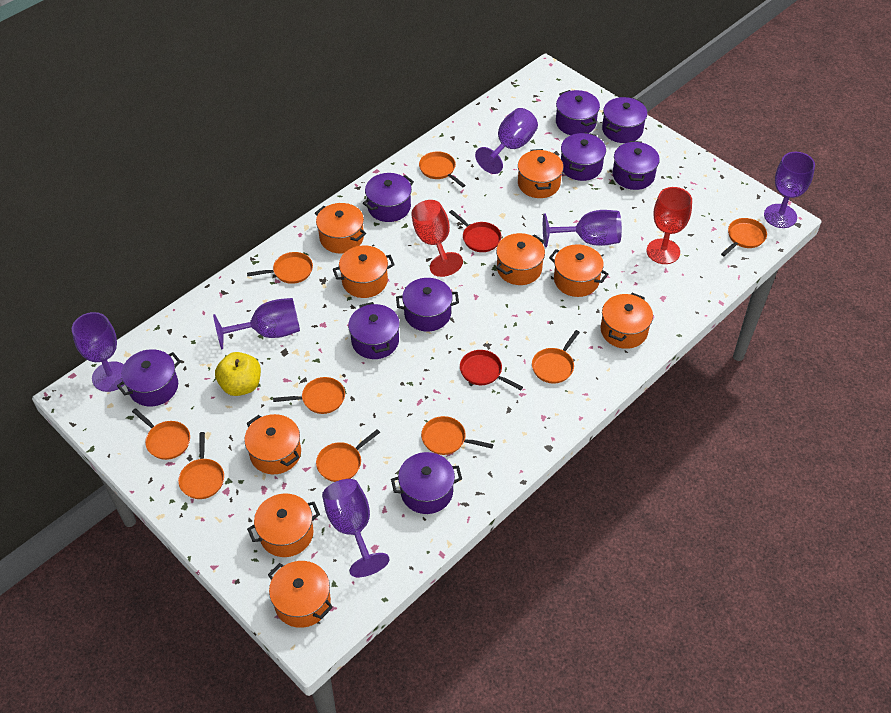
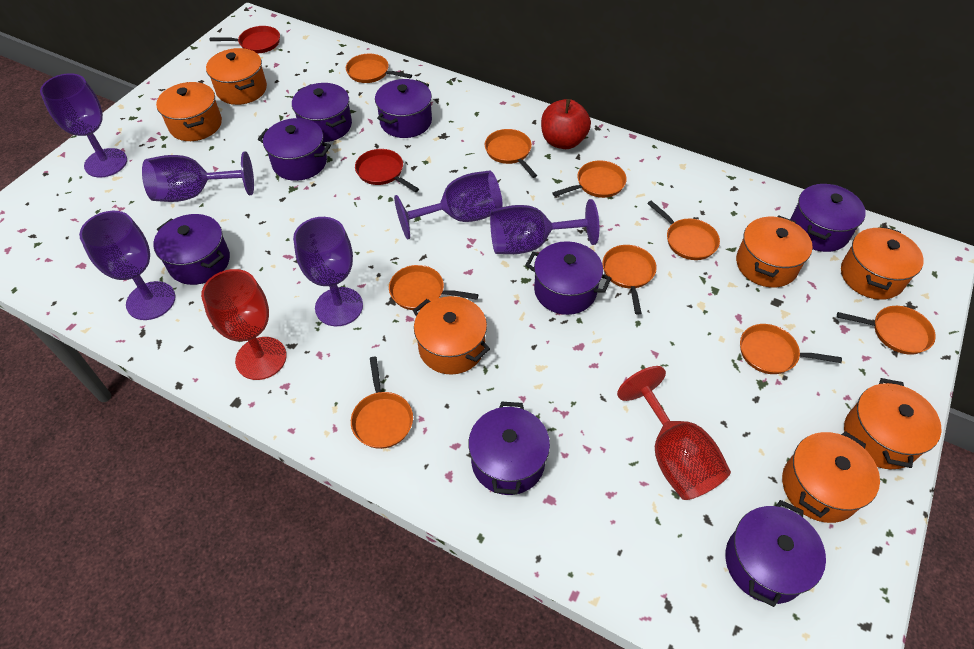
orange pot: 9 -> 7
purple pot: 9 -> 8
red apple: 0 -> 1
yellow apple: 1 -> 0

